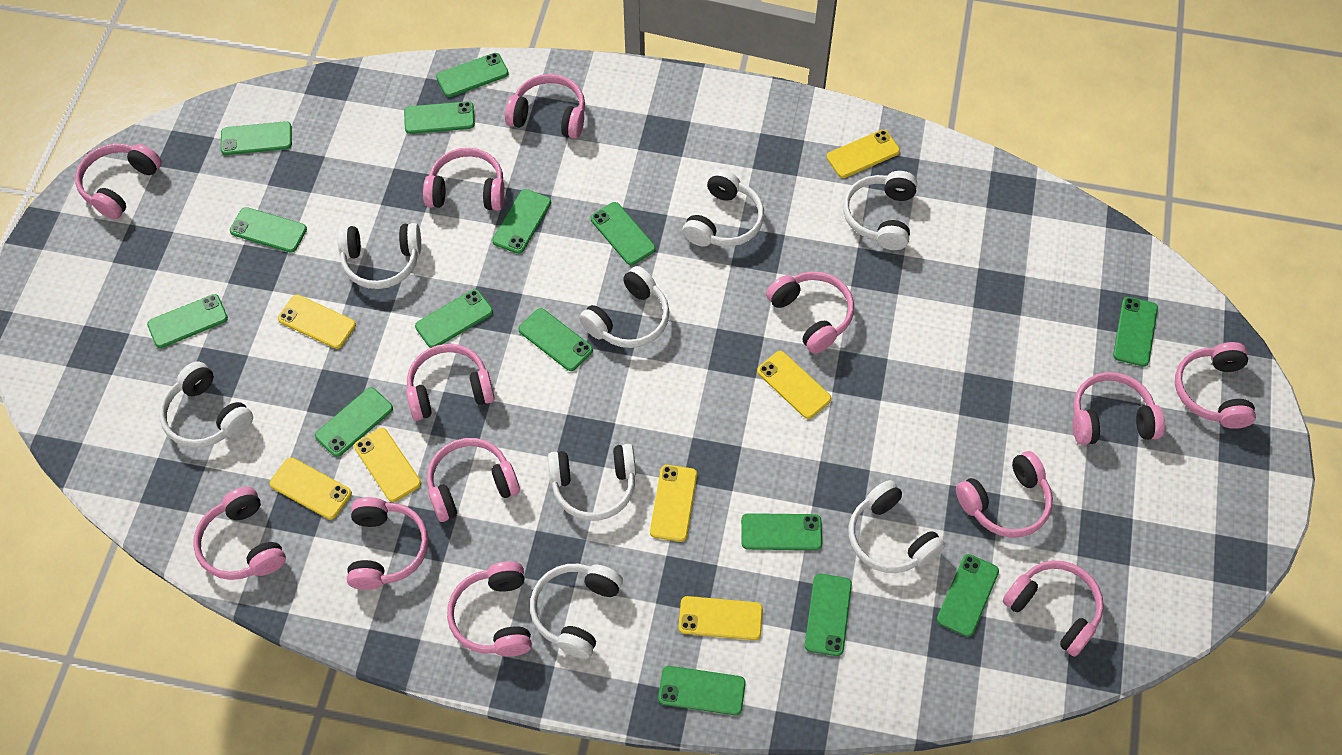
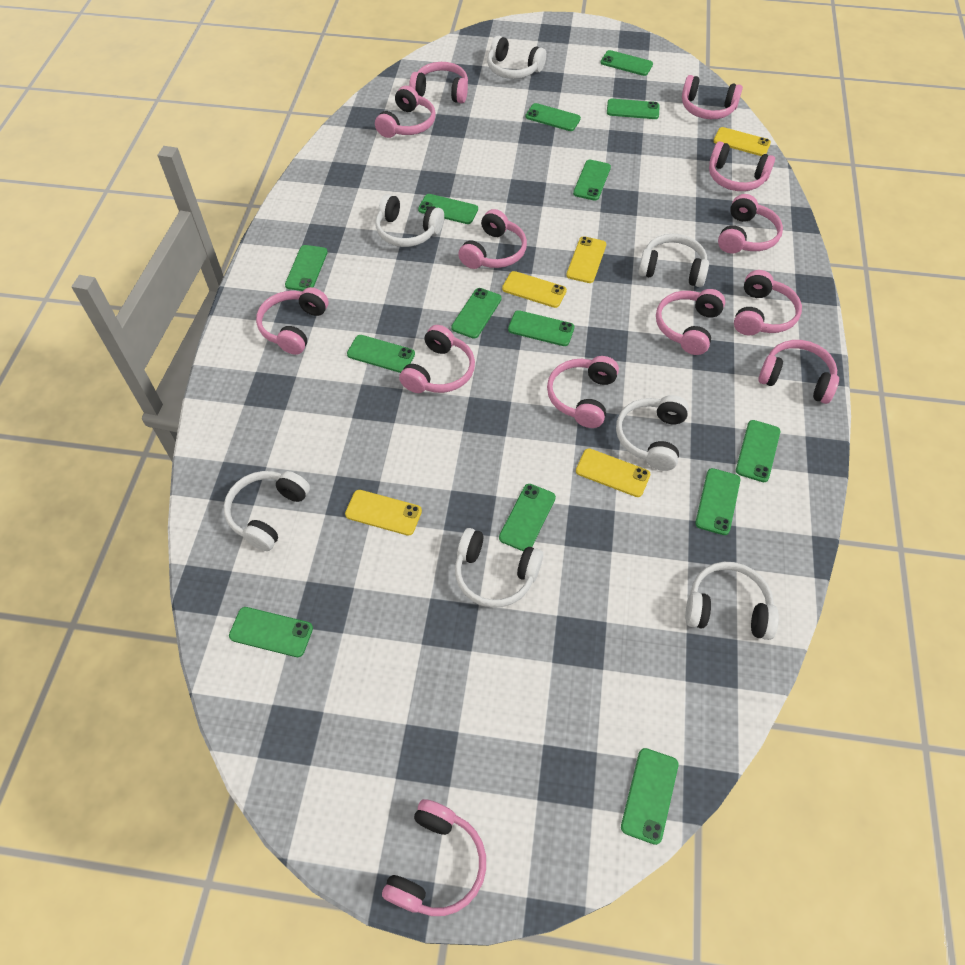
green phone: 15 -> 14
white headphones: 8 -> 7
yellow phone: 7 -> 5

